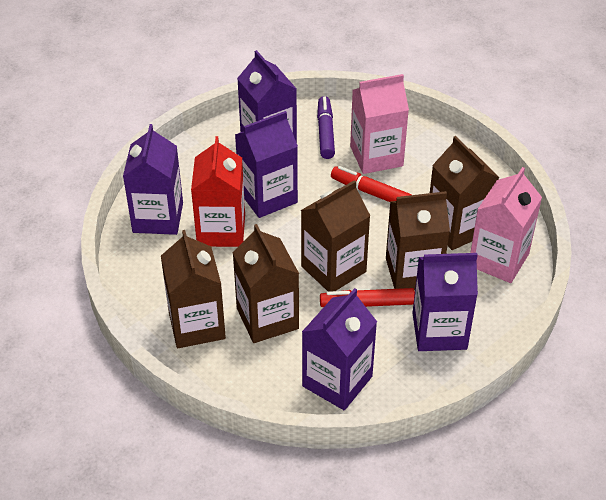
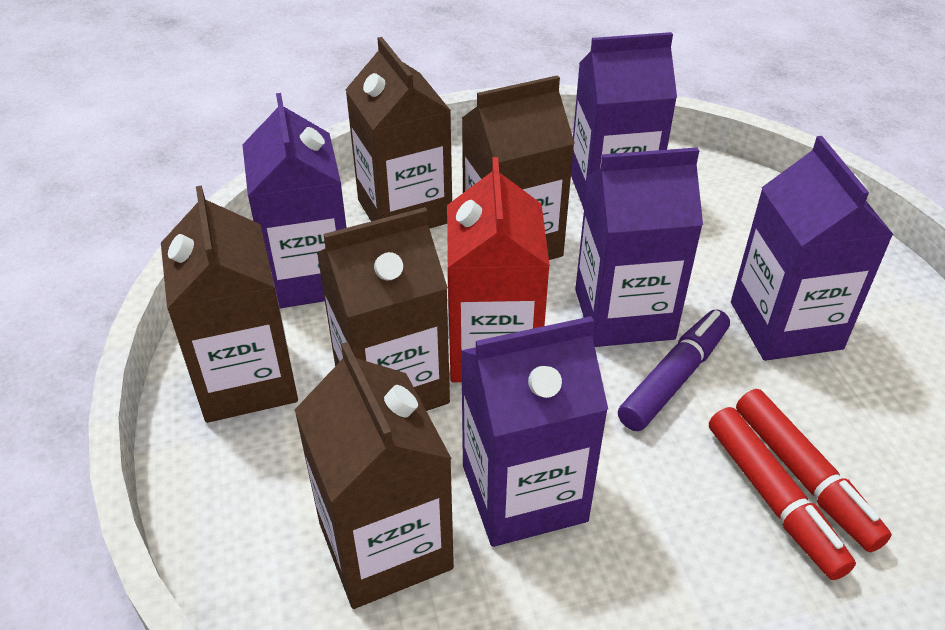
pink carton: 2 -> 0

